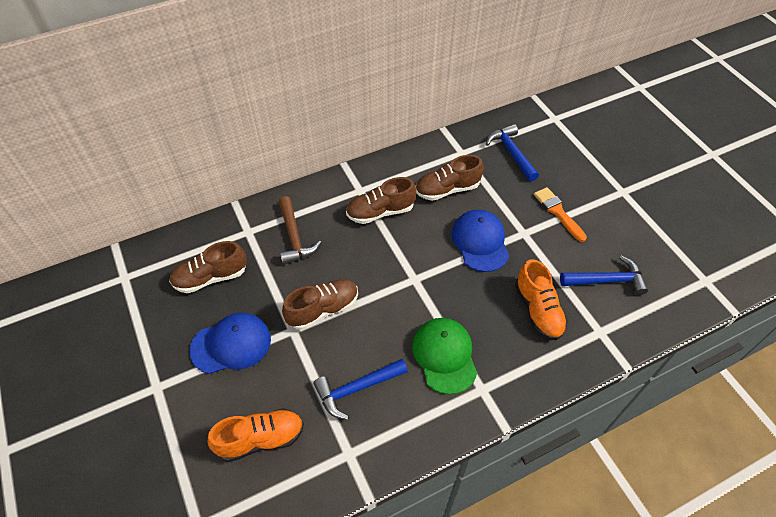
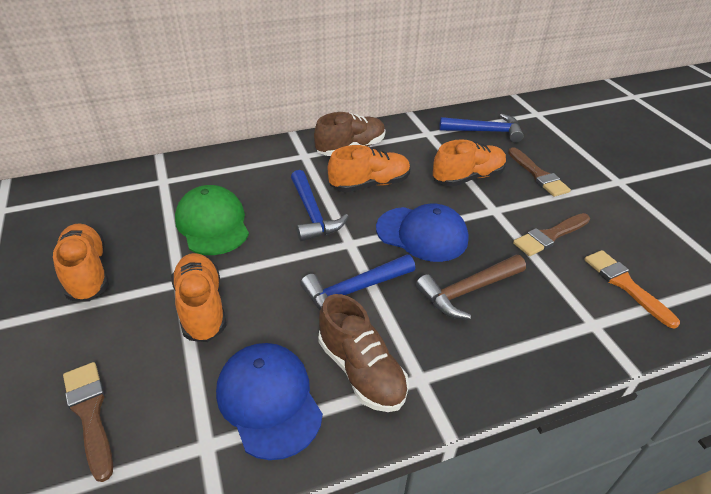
brown brush: 0 -> 3
brown shoe: 4 -> 2
orange shoe: 2 -> 4

